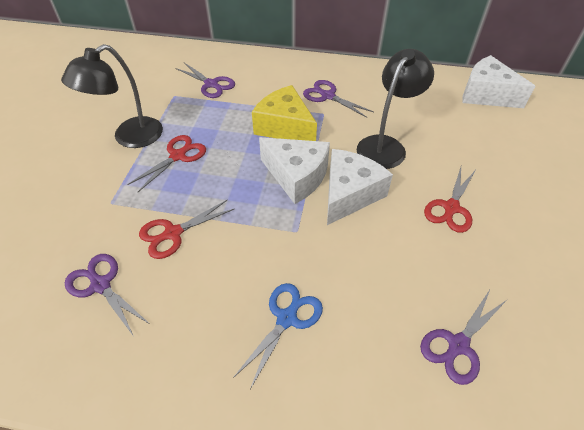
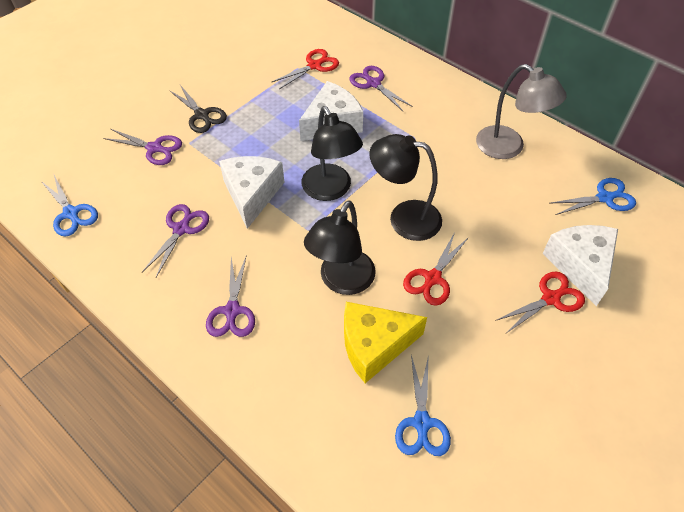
black lamp: 2 -> 3
black scissors: 0 -> 1
blue scissors: 1 -> 3
grey lamp: 0 -> 1

